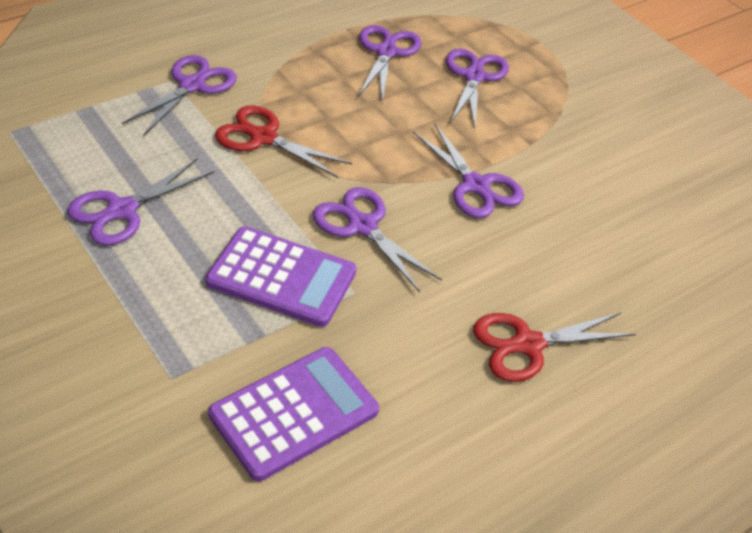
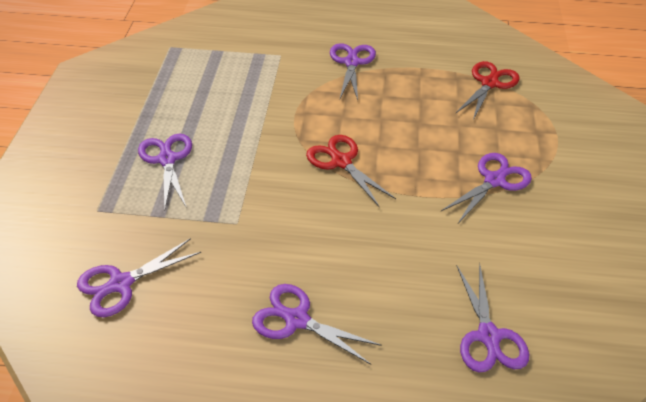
purple calculator: 2 -> 0

